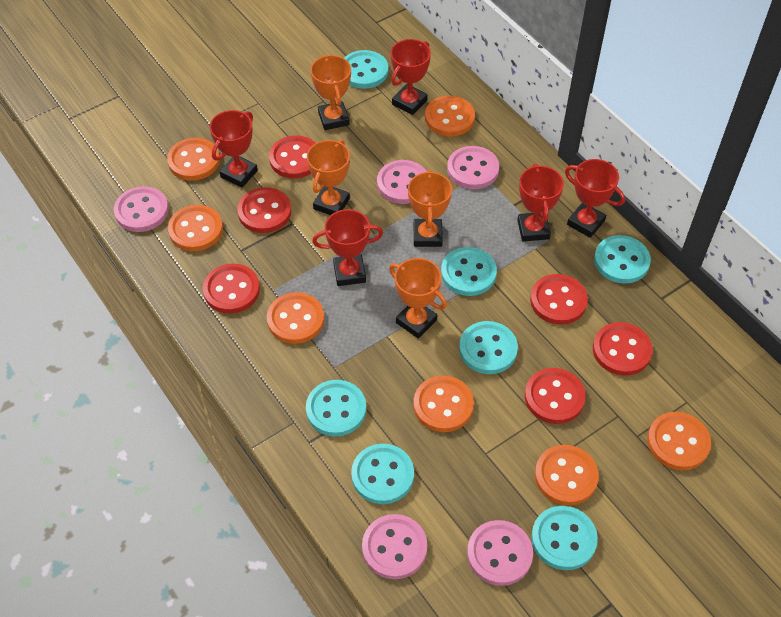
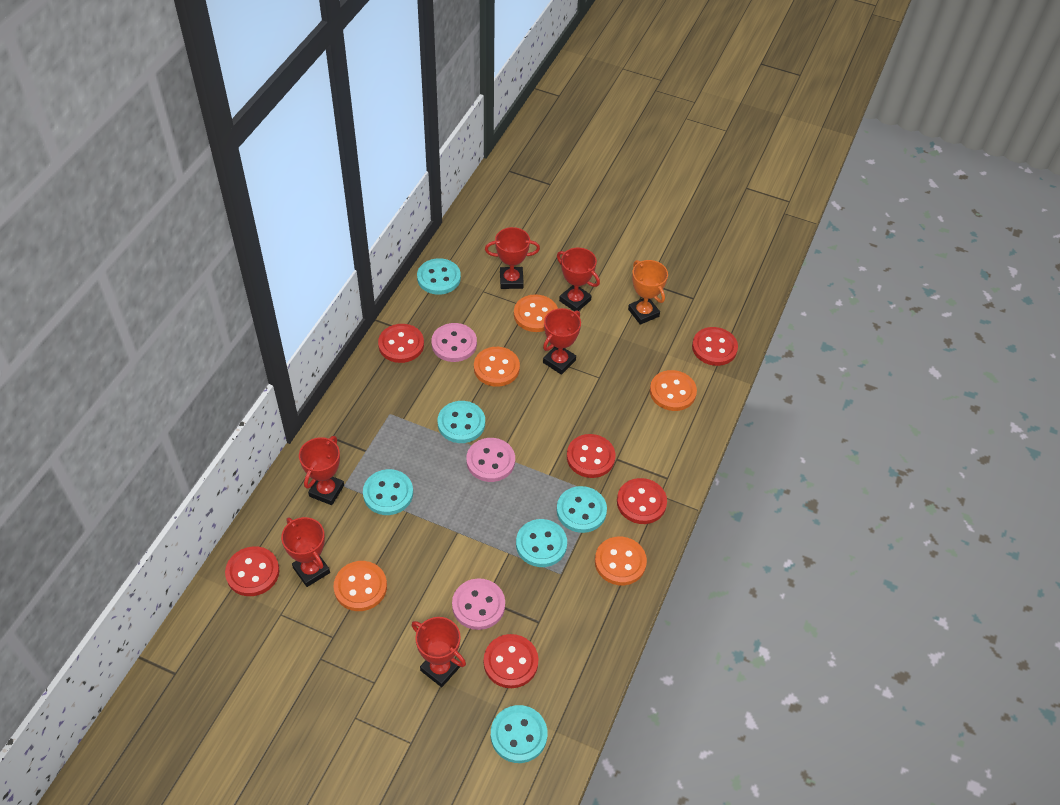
orange button: 7 -> 5
orange trophy: 4 -> 1
pink button: 5 -> 3
red trophy: 5 -> 6
turquoise button: 7 -> 6

